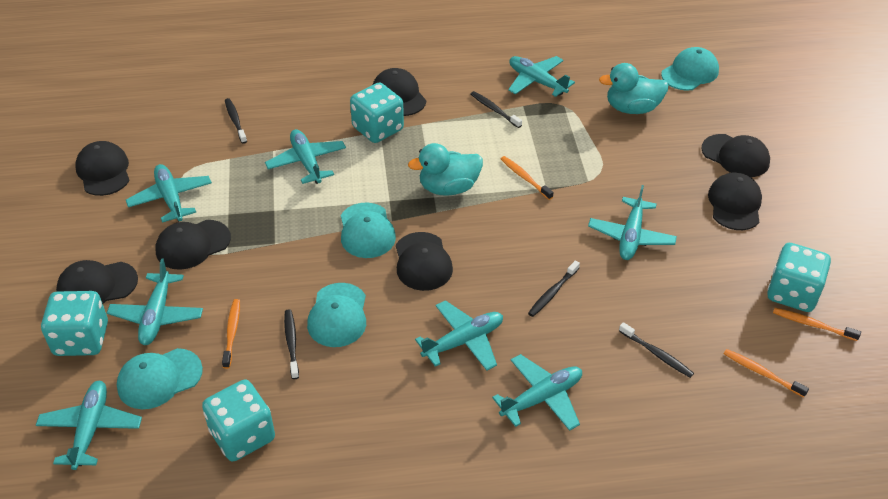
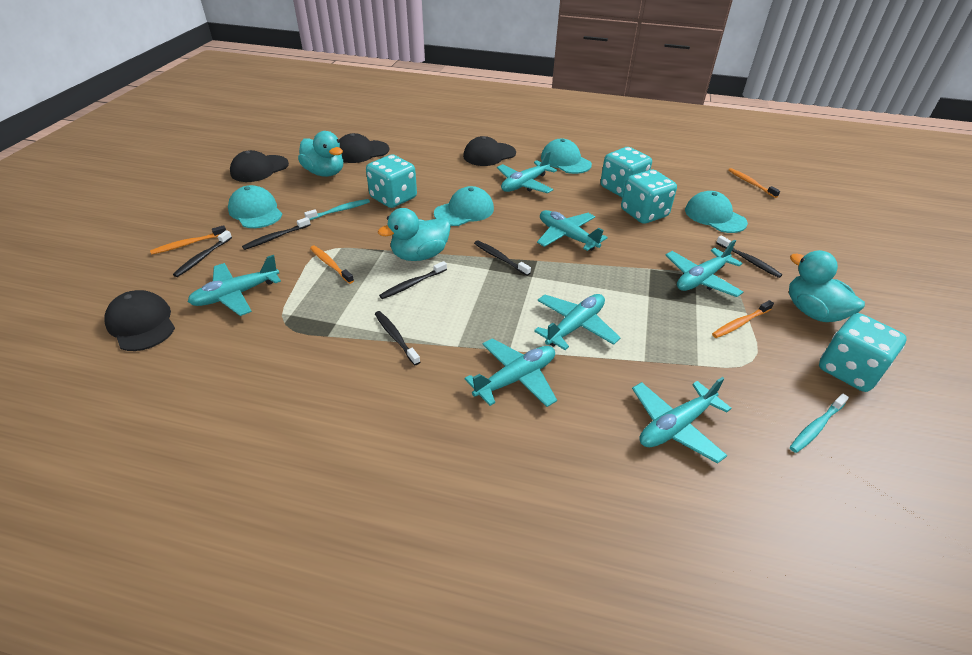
black cap: 7 -> 4
black toothbrush: 5 -> 6
turquoise duck: 2 -> 3
turquoise plane: 8 -> 7
turquoise toothbrush: 0 -> 2

